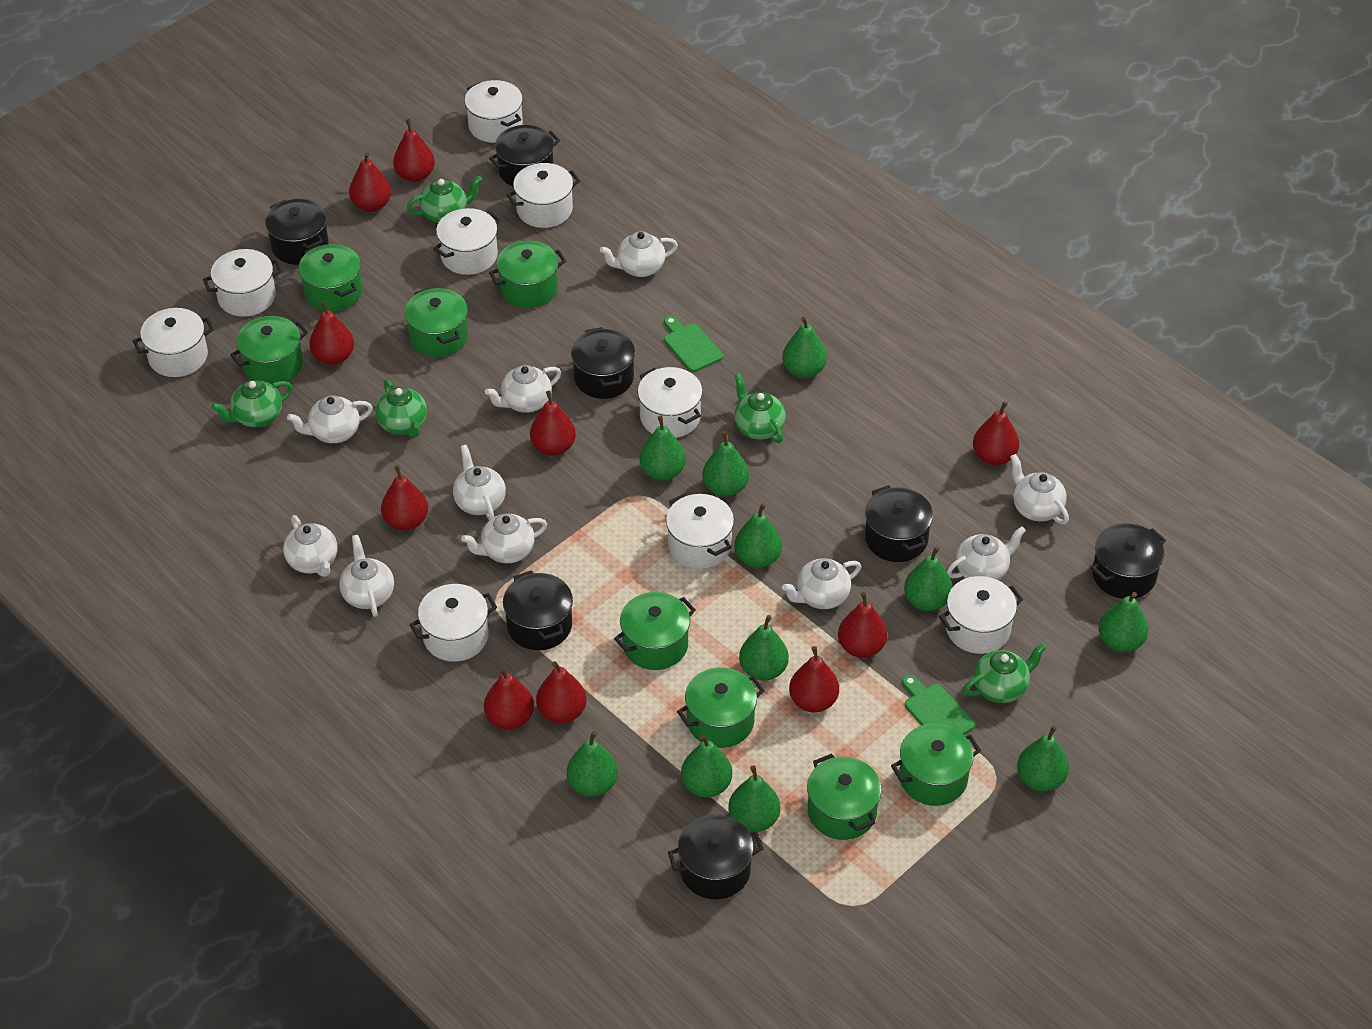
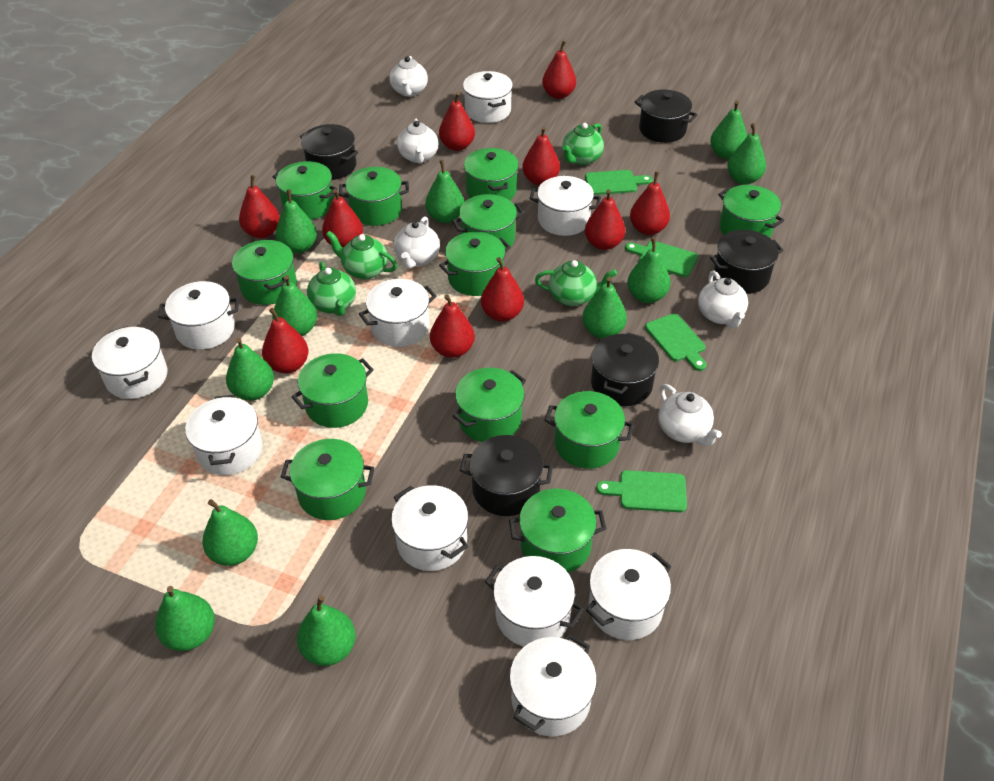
black pot: 7 -> 5
green cutting board: 2 -> 4
green pot: 8 -> 12
green teapot: 5 -> 4
white pot: 9 -> 10
white teapot: 10 -> 5

